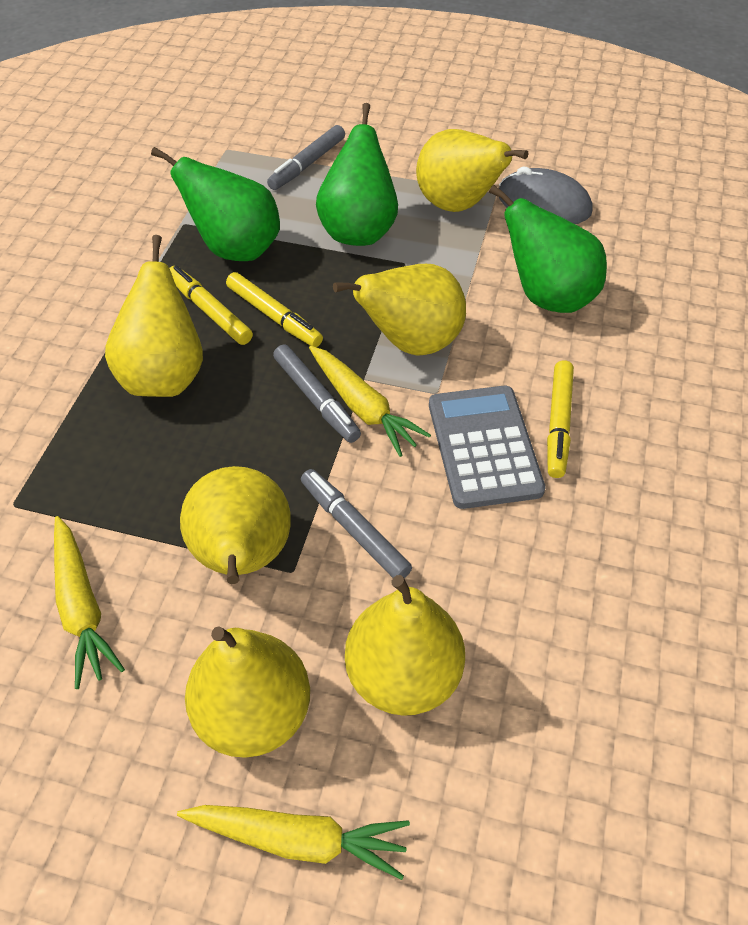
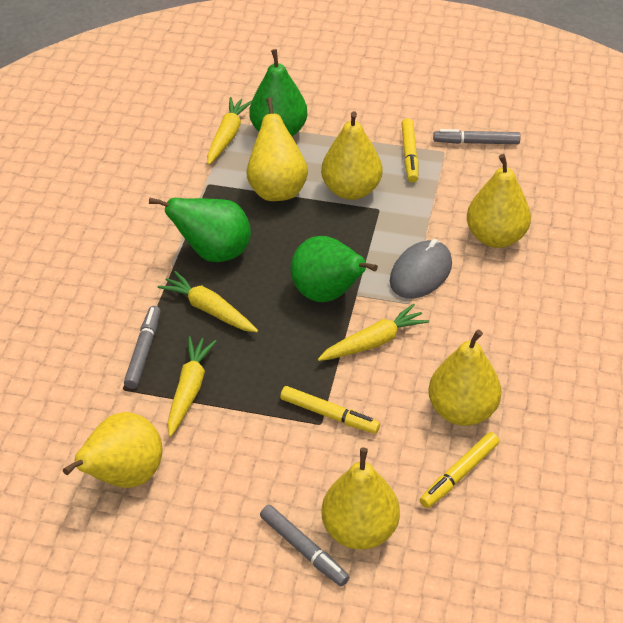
grey calculator: 1 -> 0
yellow carrot: 3 -> 4

